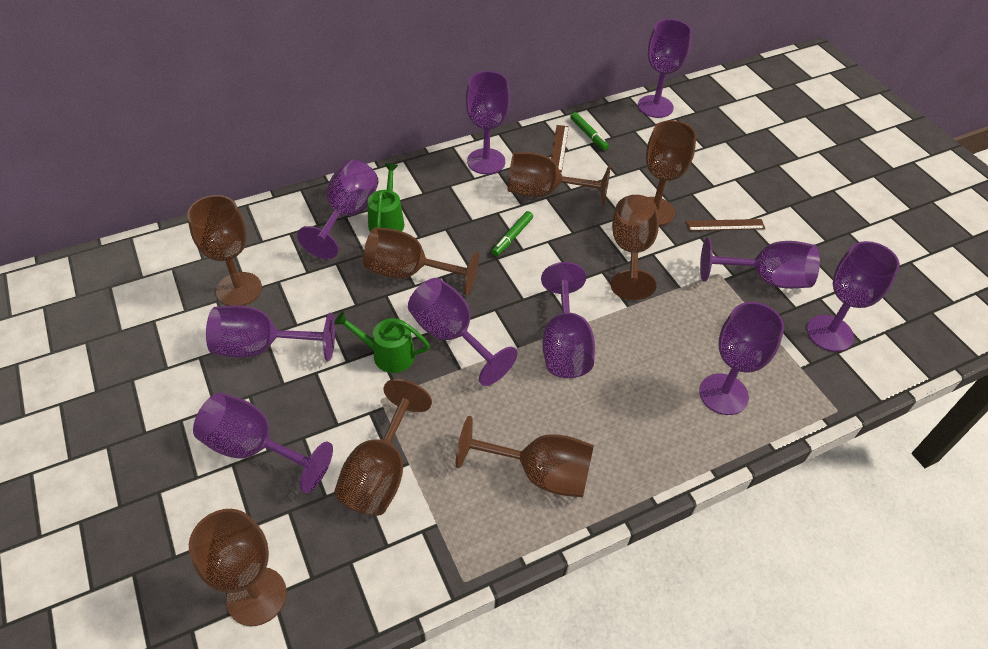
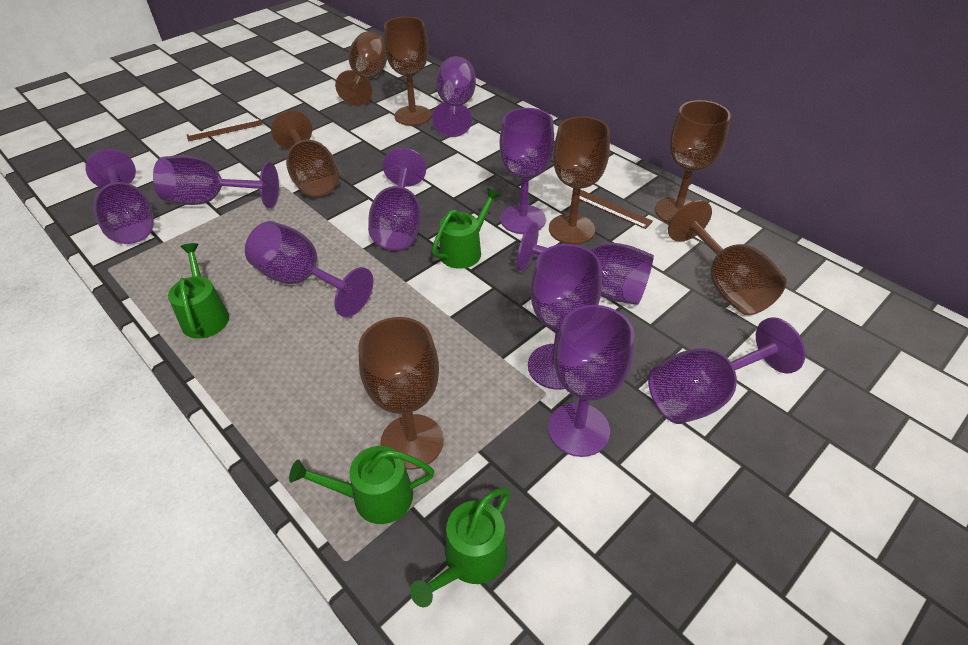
brown goblet: 8 -> 7
green marker: 2 -> 0
green watering can: 2 -> 4

